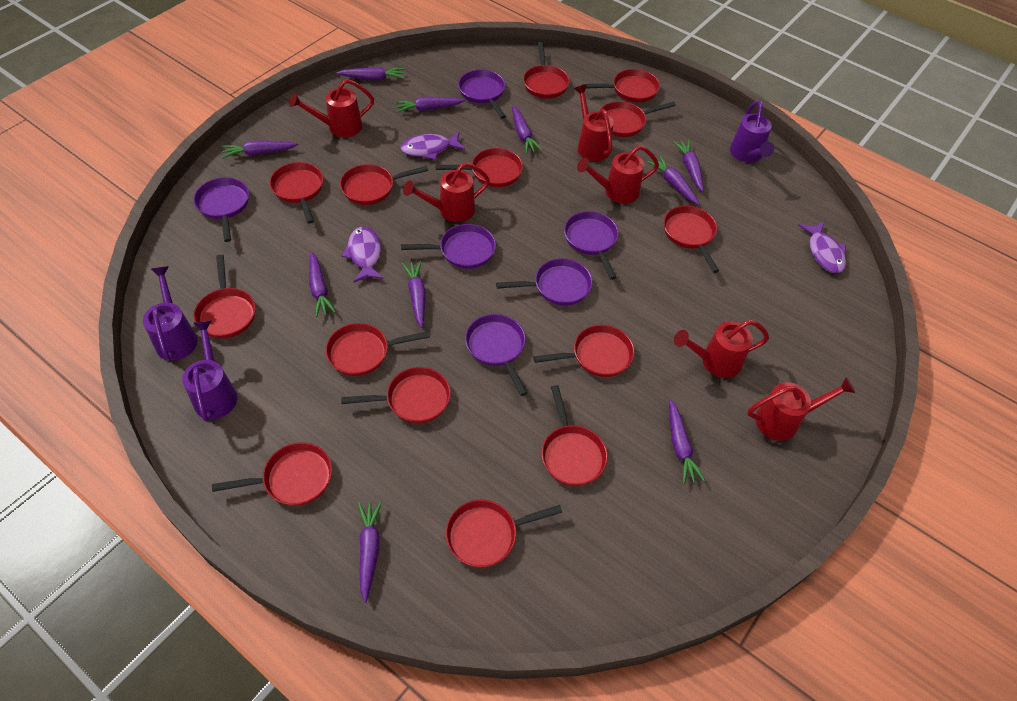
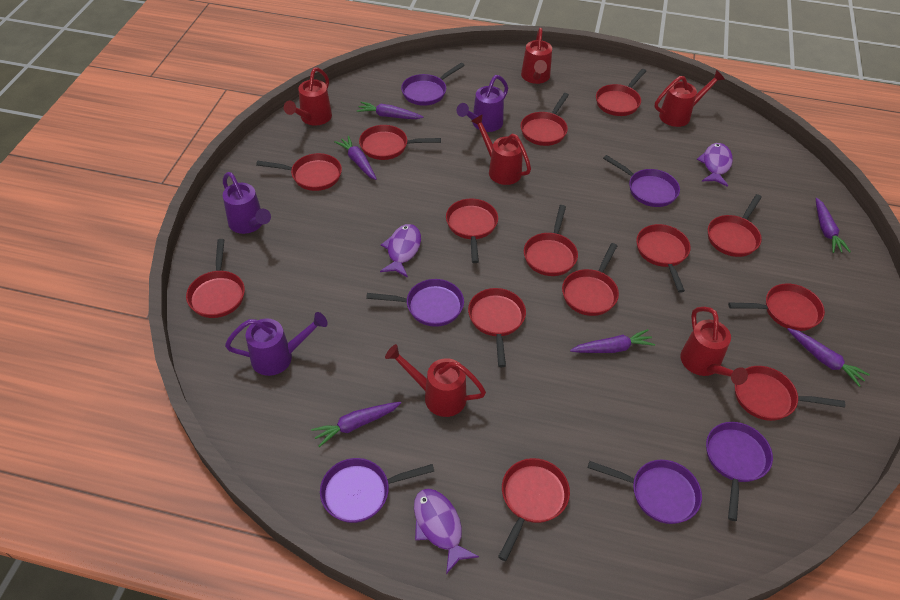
purple carrot: 10 -> 6

